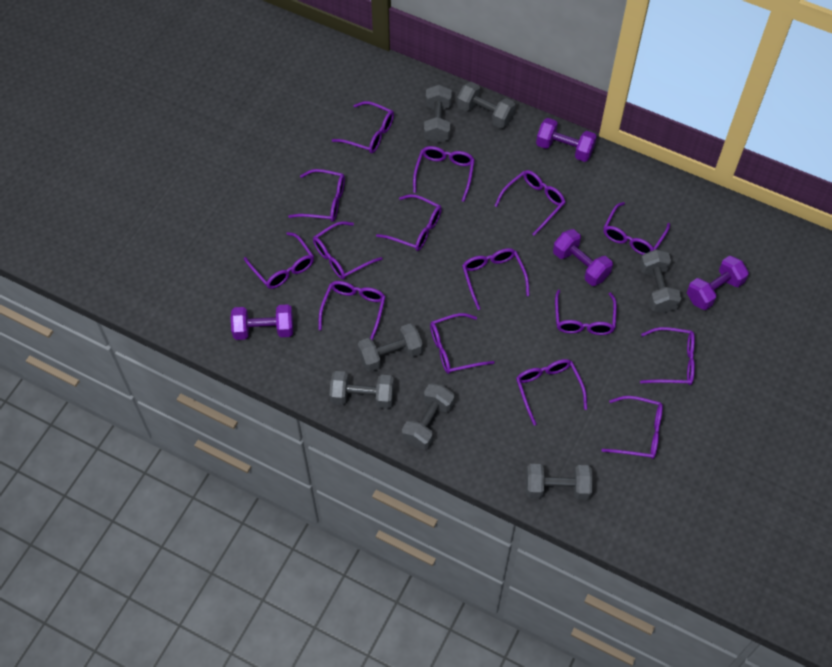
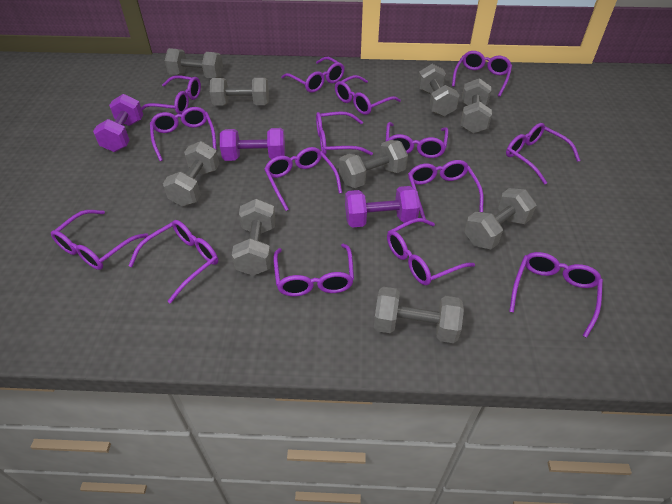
grey dumbbell: 7 -> 9
purple dumbbell: 4 -> 3

